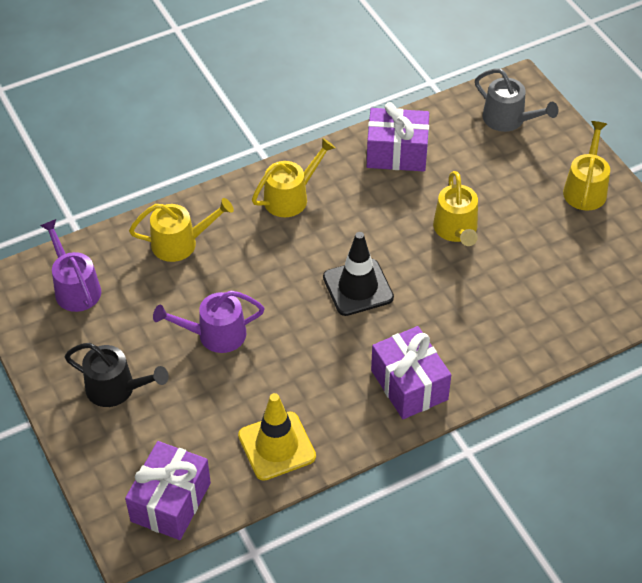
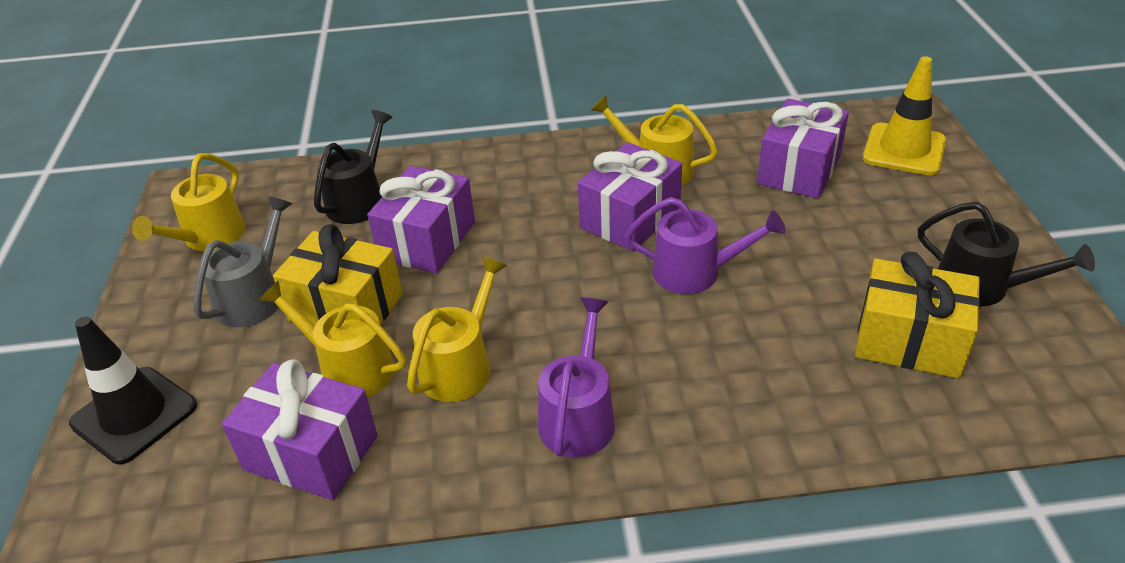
black watering can: 1 -> 2
purple gift: 3 -> 4
yellow gift: 0 -> 2

